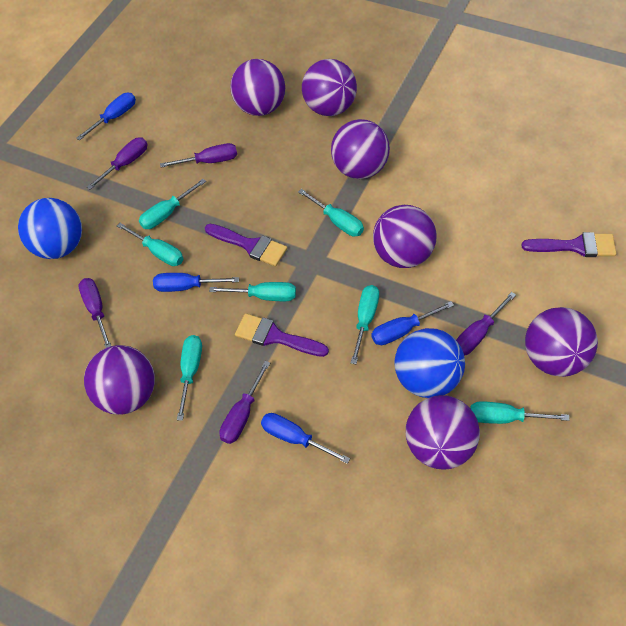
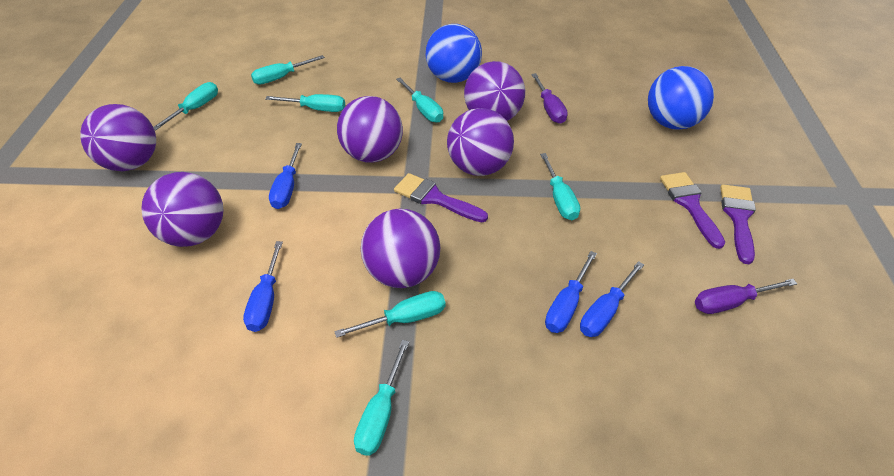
purple ball: 7 -> 6
purple screwdriver: 5 -> 2

